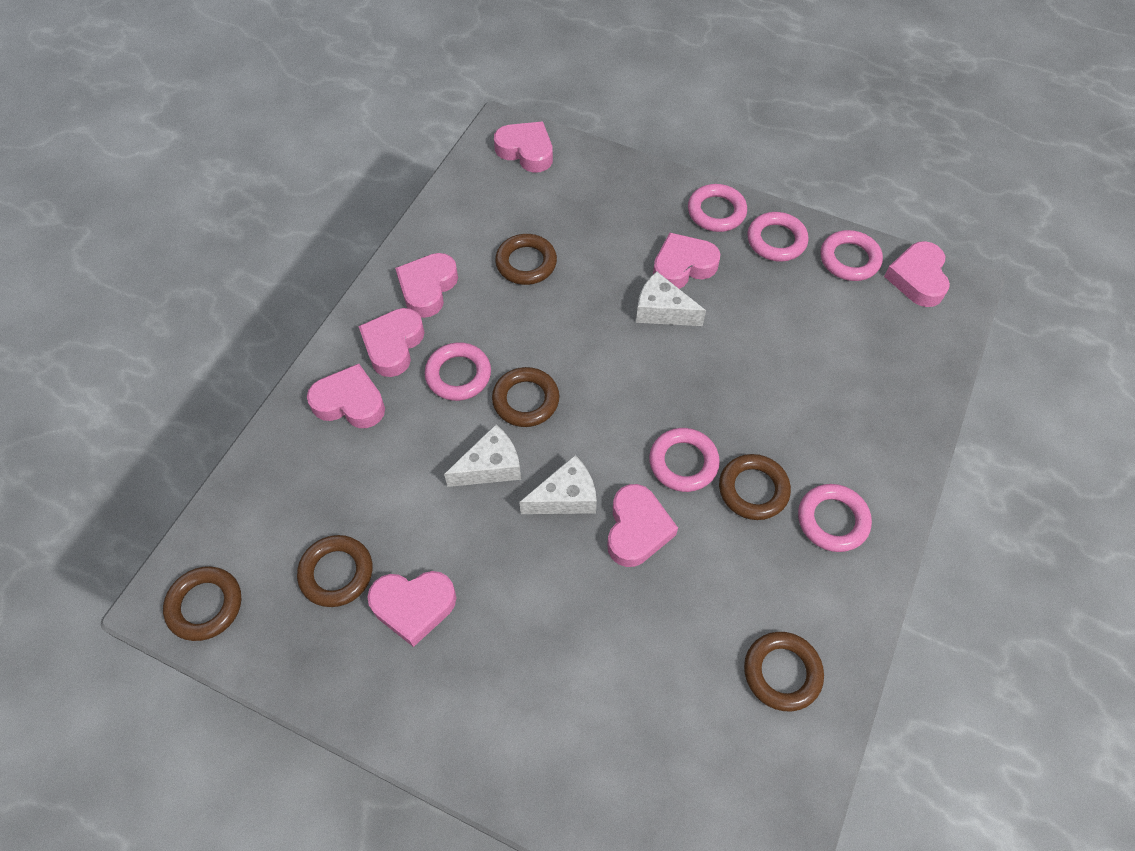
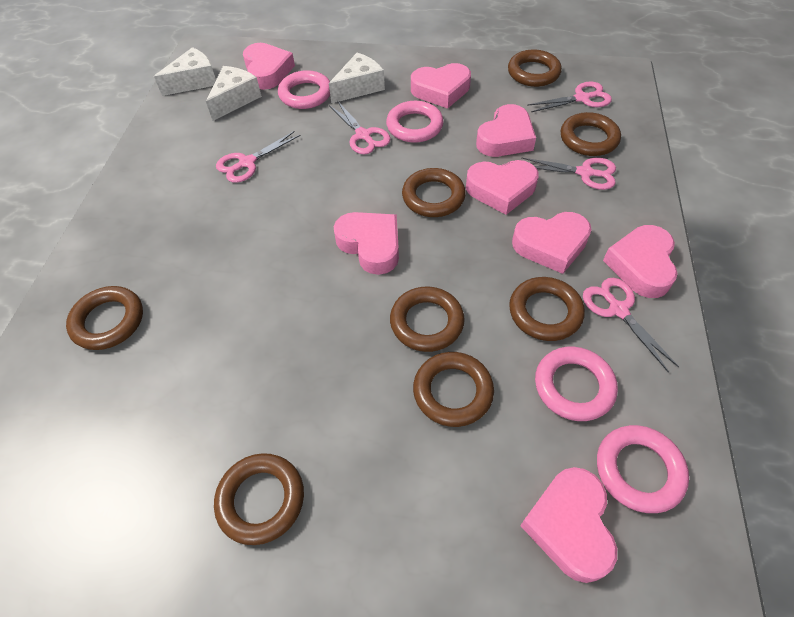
brown ring: 6 -> 8
pink ring: 6 -> 4
pink scissors: 0 -> 5

